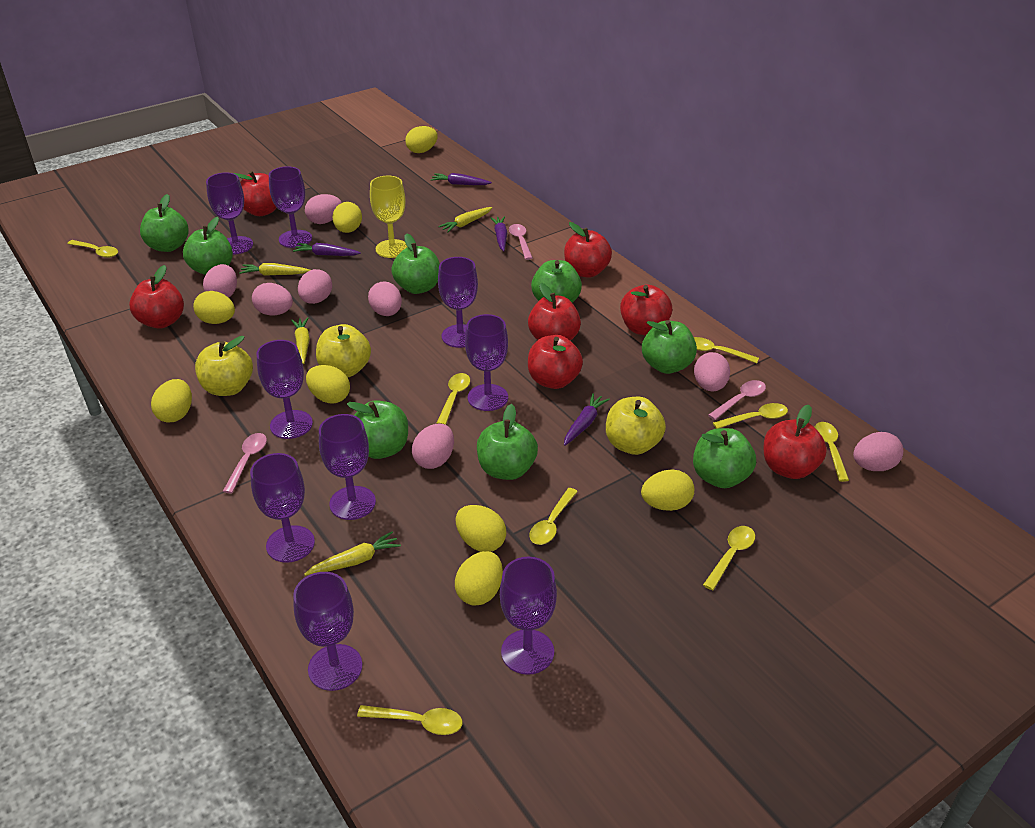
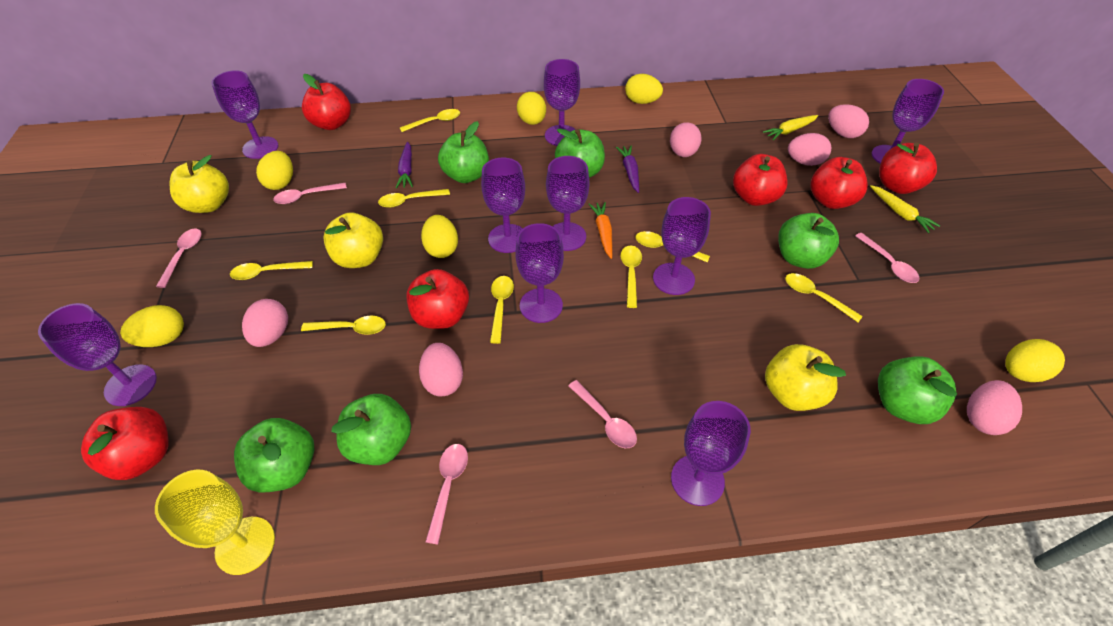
green apple: 8 -> 6
orange carrot: 0 -> 1
pink egg: 8 -> 6
pink spoon: 3 -> 5
purple carrot: 4 -> 2
red apple: 7 -> 6
yellow carrot: 4 -> 2
yellow egg: 8 -> 6

